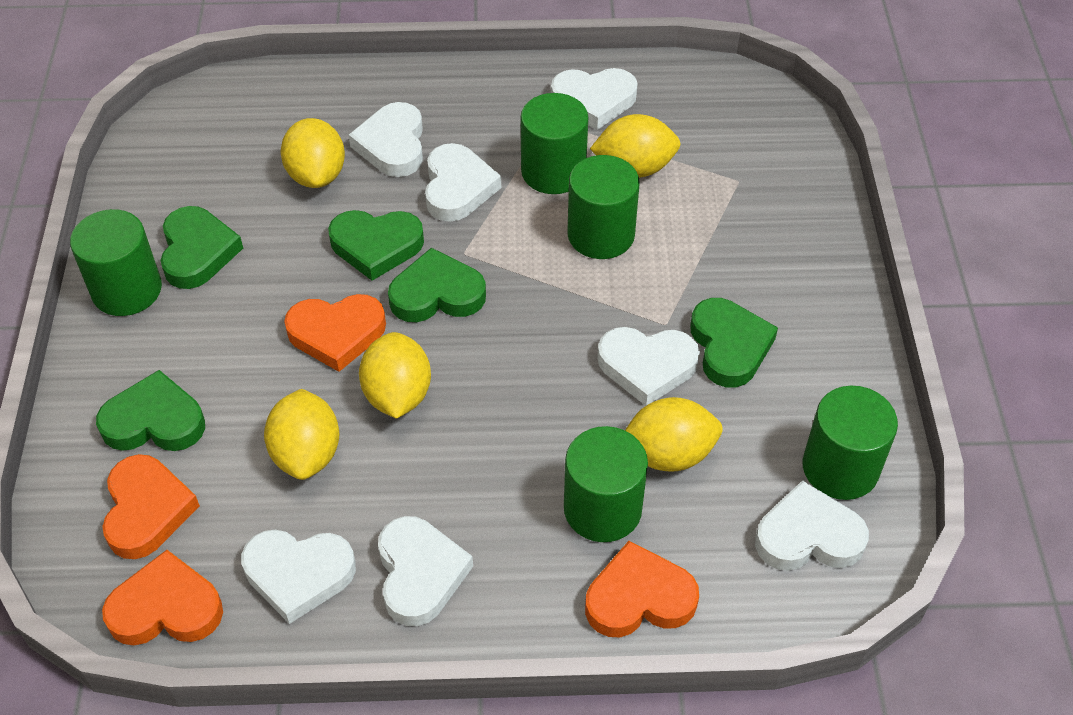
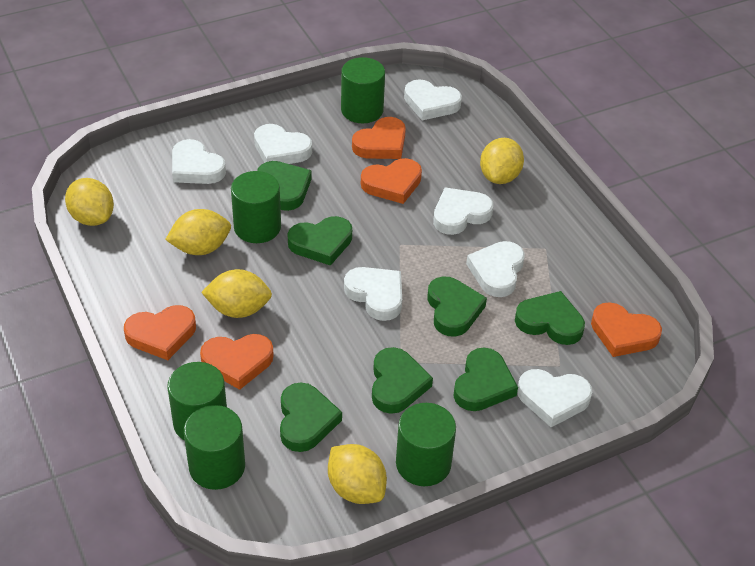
green heart: 5 -> 7
orange heart: 4 -> 5

